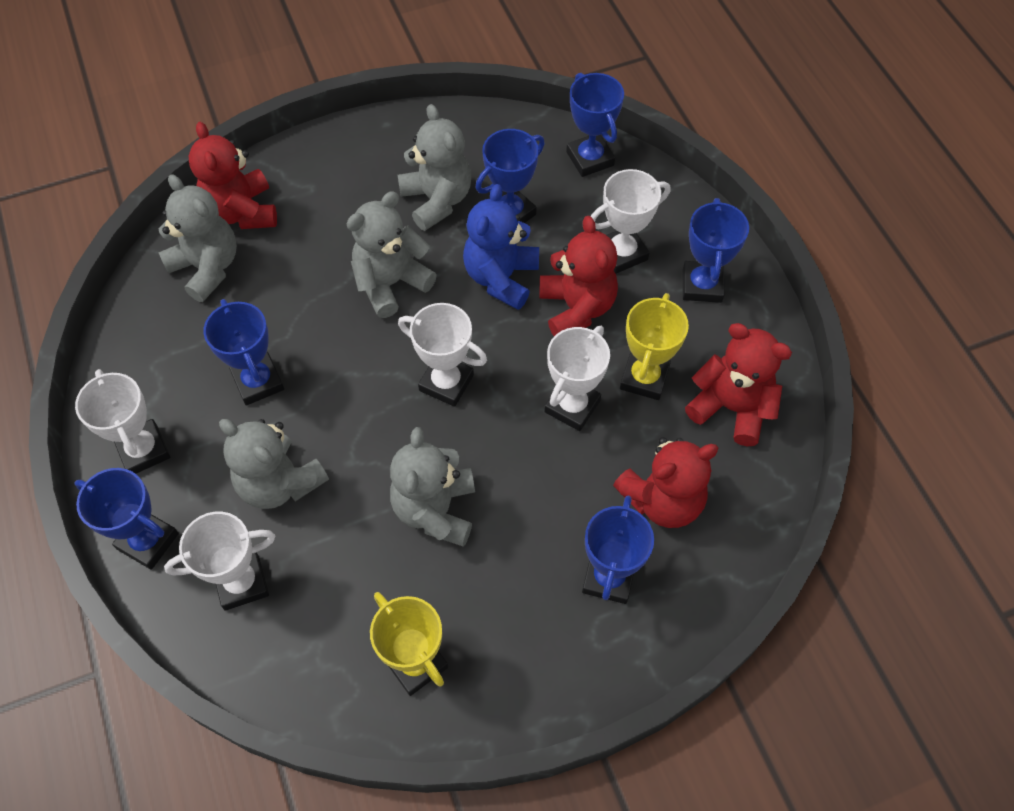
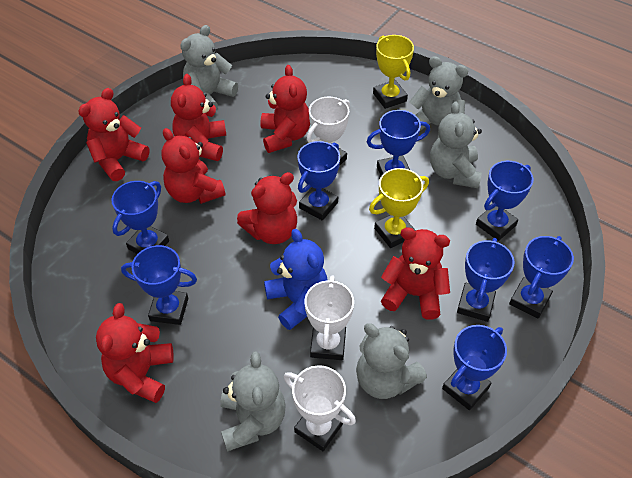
blue trophy: 6 -> 8
red teddy bear: 4 -> 7
white trophy: 5 -> 3

